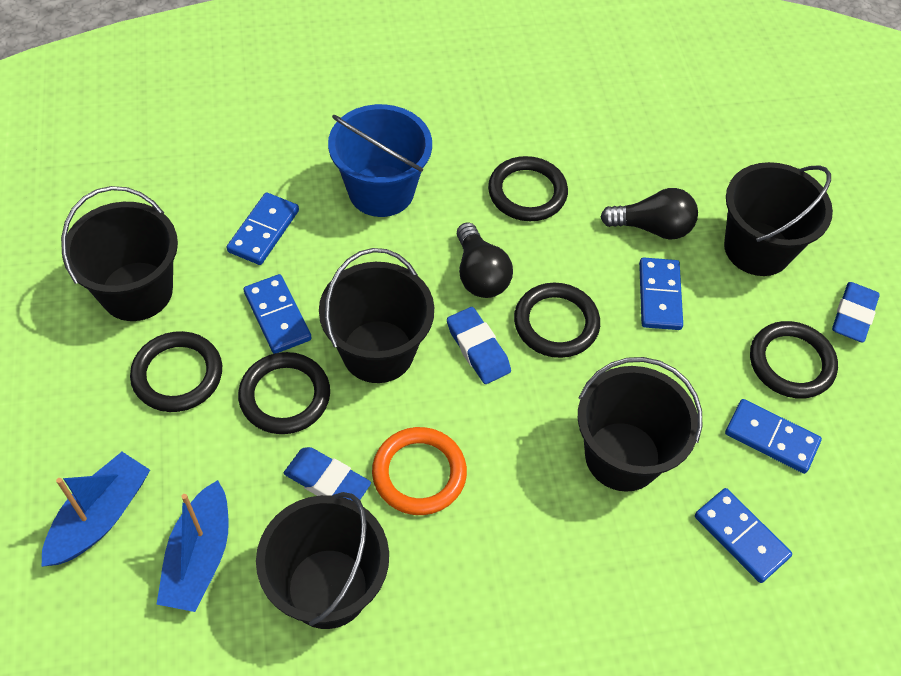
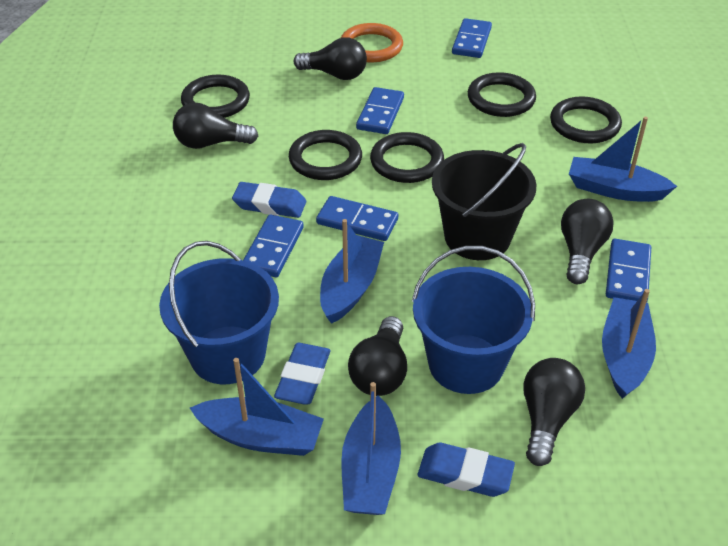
black bucket: 5 -> 1
black light bulb: 2 -> 5
blue boat: 2 -> 5
blue bucket: 1 -> 2

